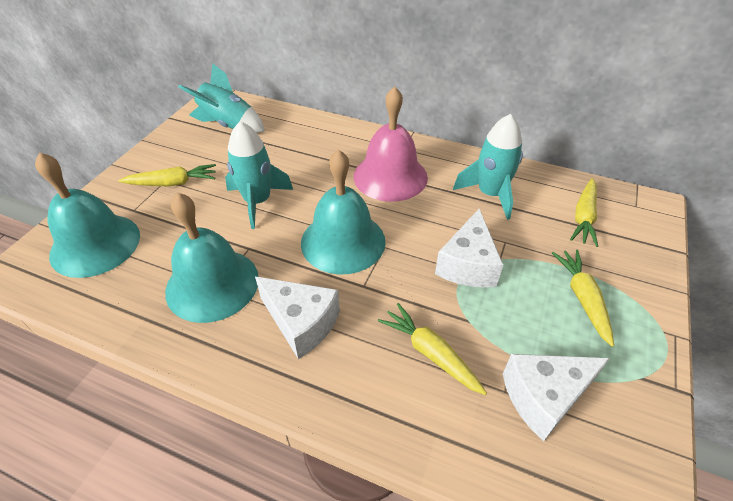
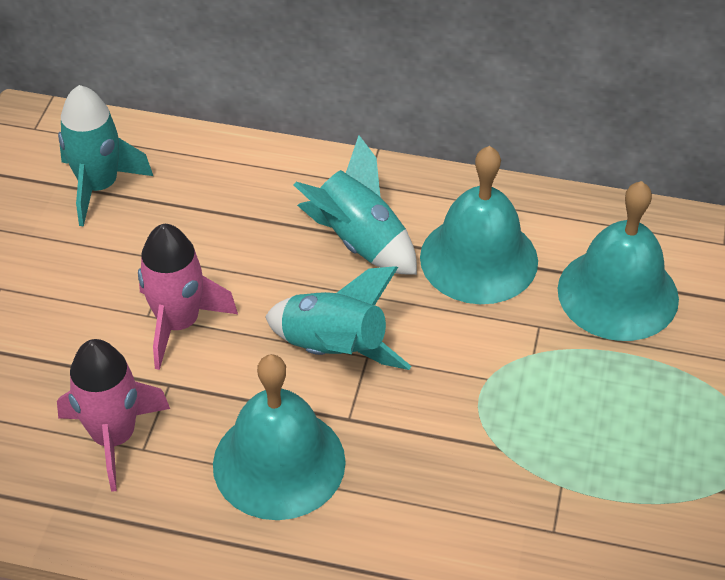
pink bell: 1 -> 0
pink rocket: 0 -> 2
white cheese: 3 -> 0
yellow carrot: 4 -> 0

